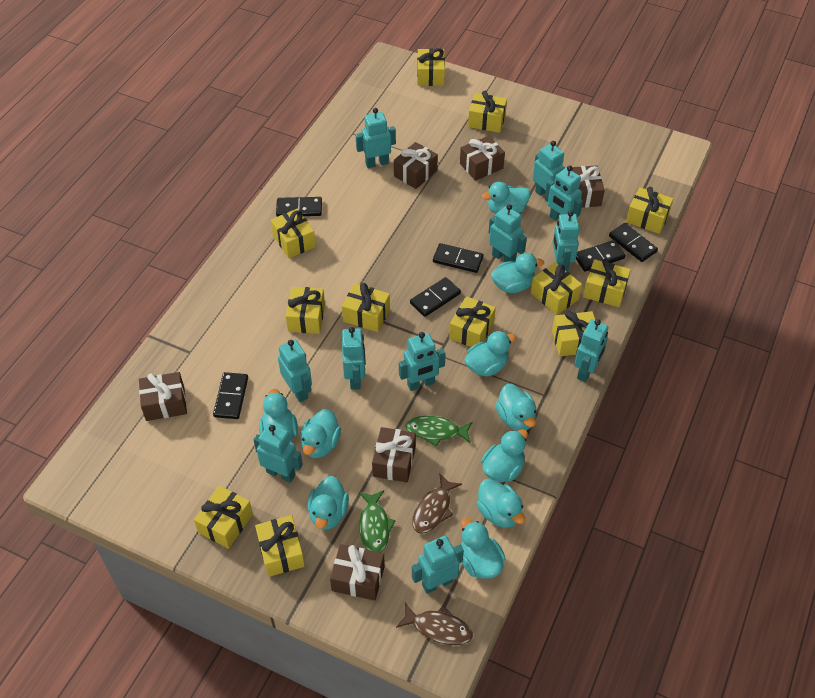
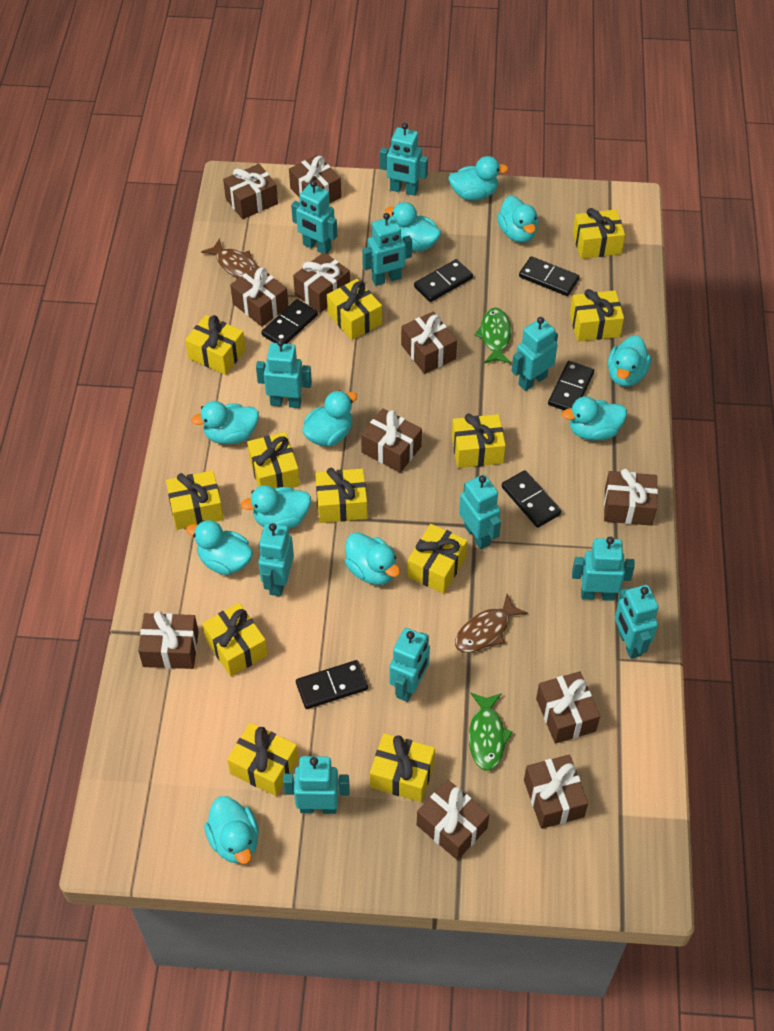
brown gift: 6 -> 11
turquoise duck: 10 -> 11

